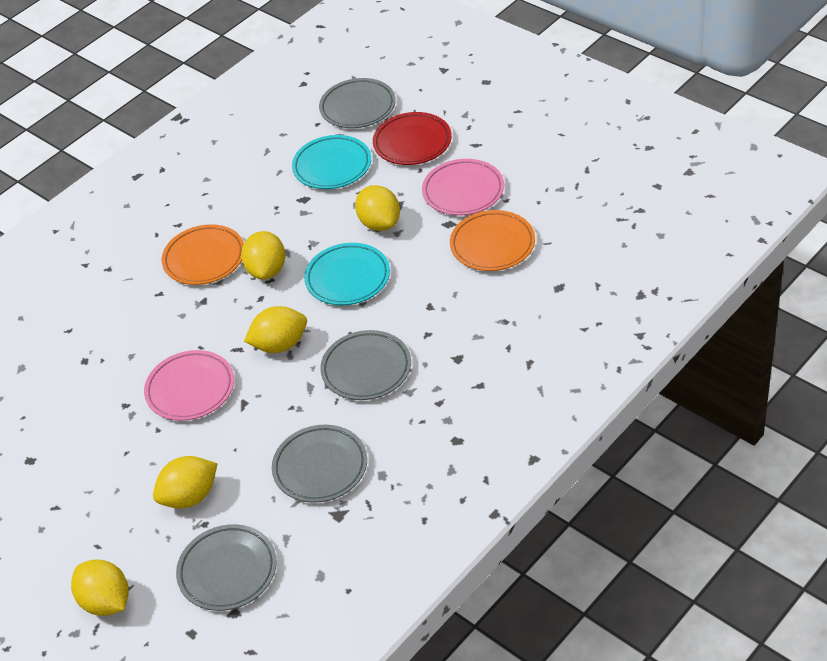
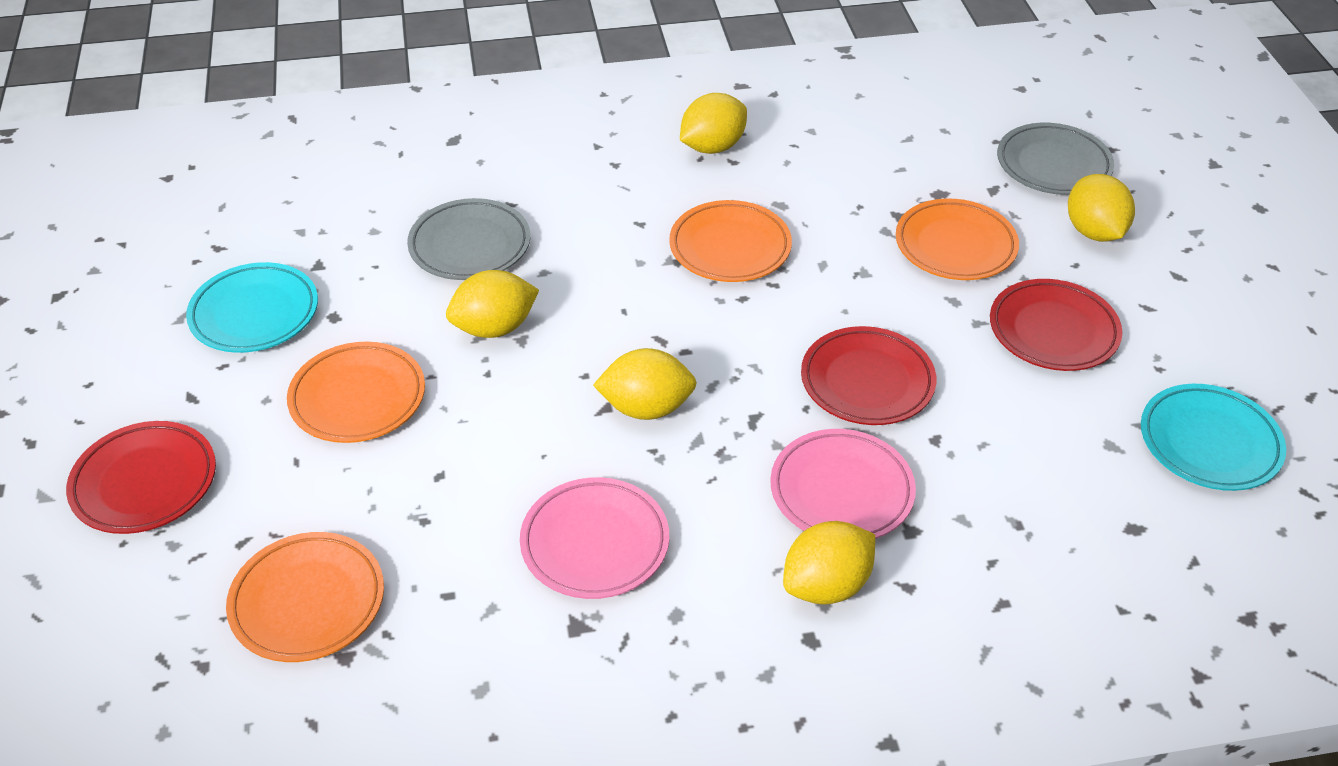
grey plate: 4 -> 2
orange plate: 2 -> 4
red plate: 1 -> 3

